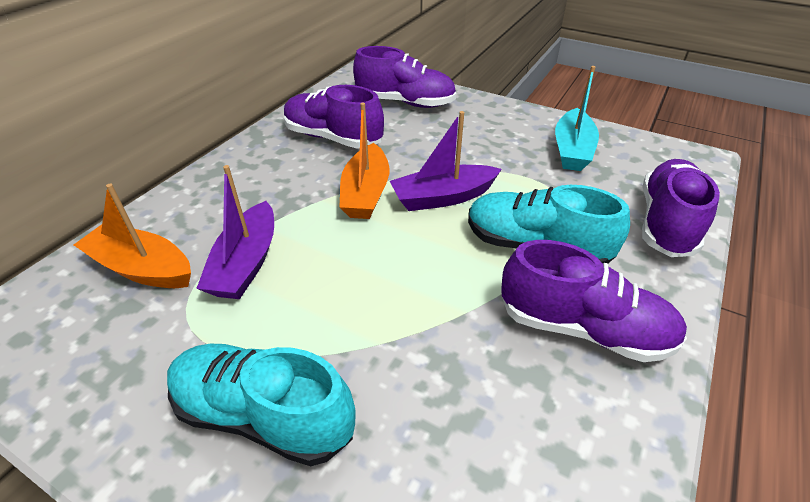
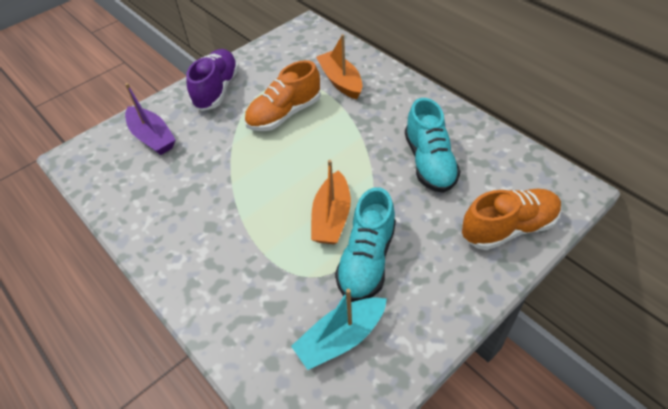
orange shoe: 0 -> 2
purple boat: 2 -> 1
purple shoe: 4 -> 1

